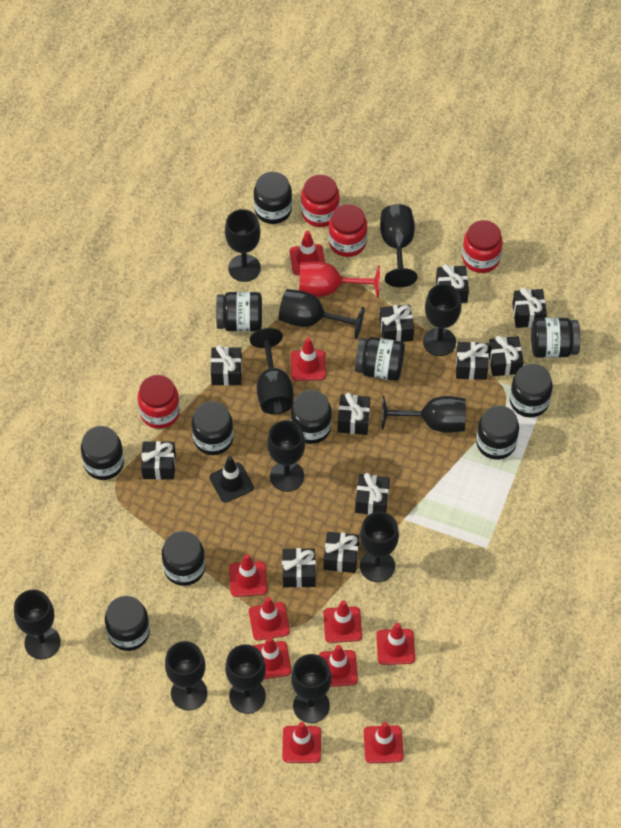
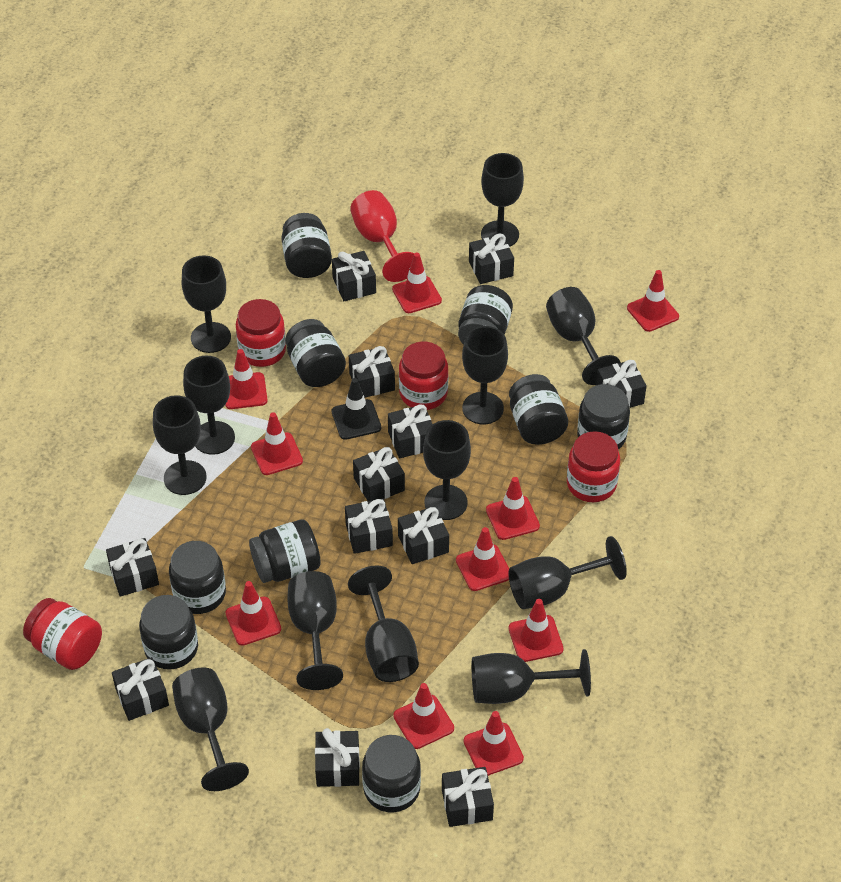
black gift: 11 -> 12
black jar: 11 -> 9

